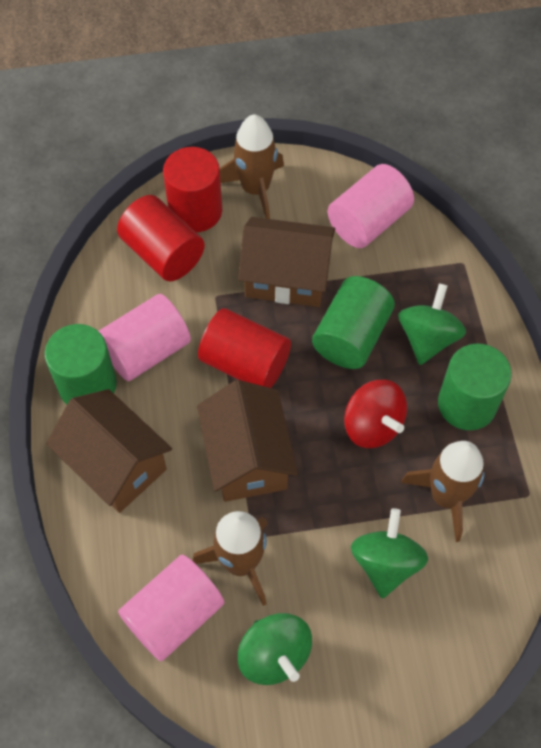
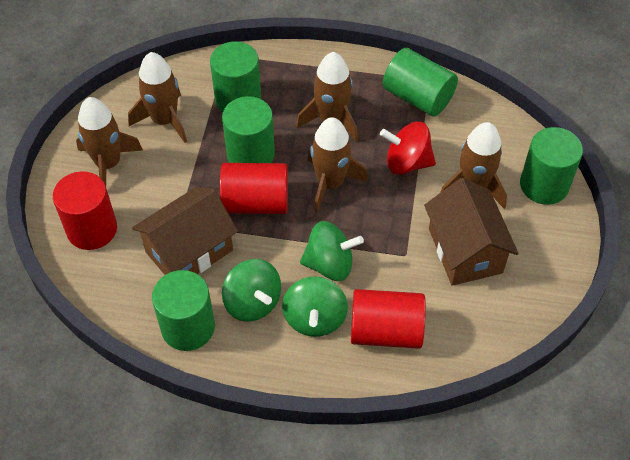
brown house: 3 -> 2
brown rocket: 3 -> 5
green cylinder: 3 -> 5
pink cylinder: 3 -> 0

